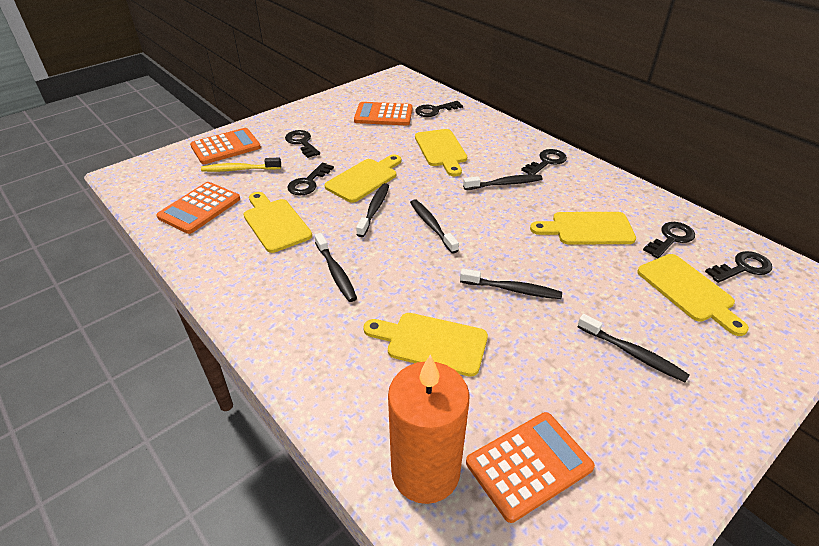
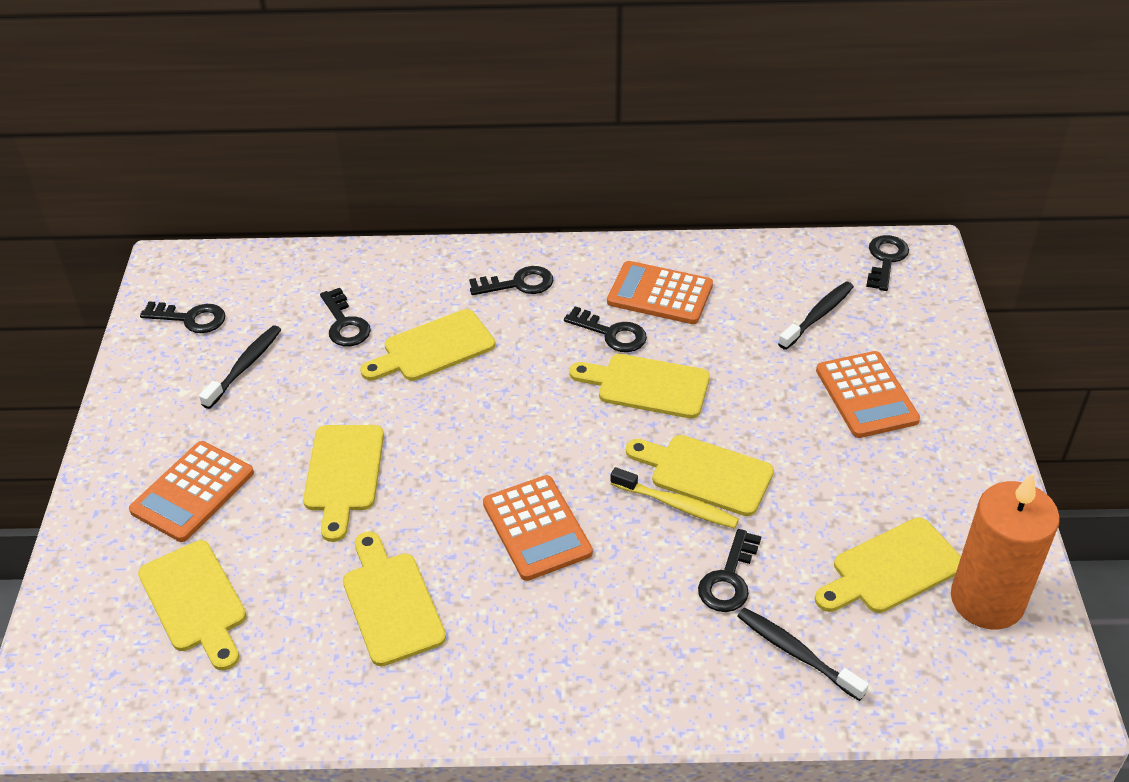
black toothbrush: 6 -> 3
yellow cutting board: 6 -> 7

